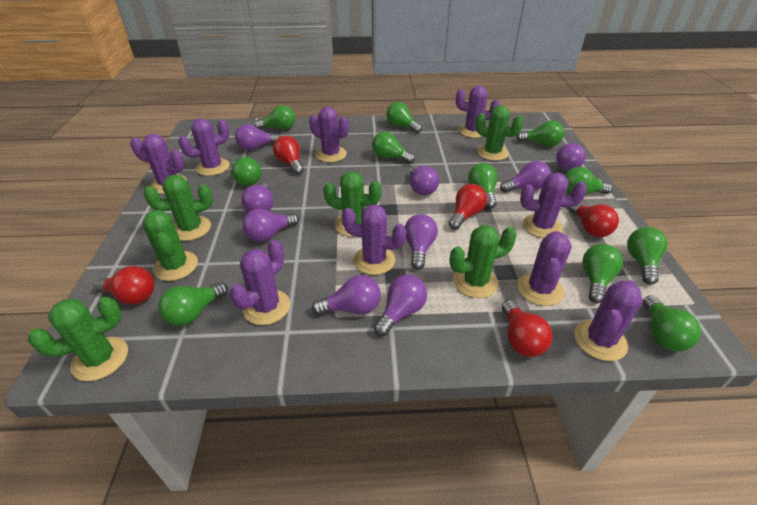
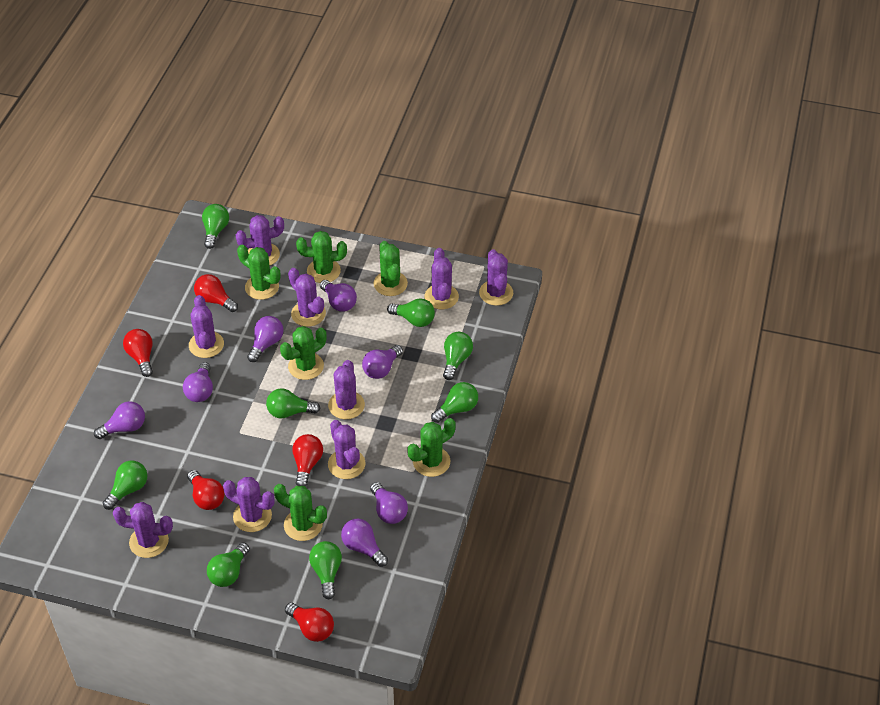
green light bulb: 11 -> 8
purple light bulb: 9 -> 7

